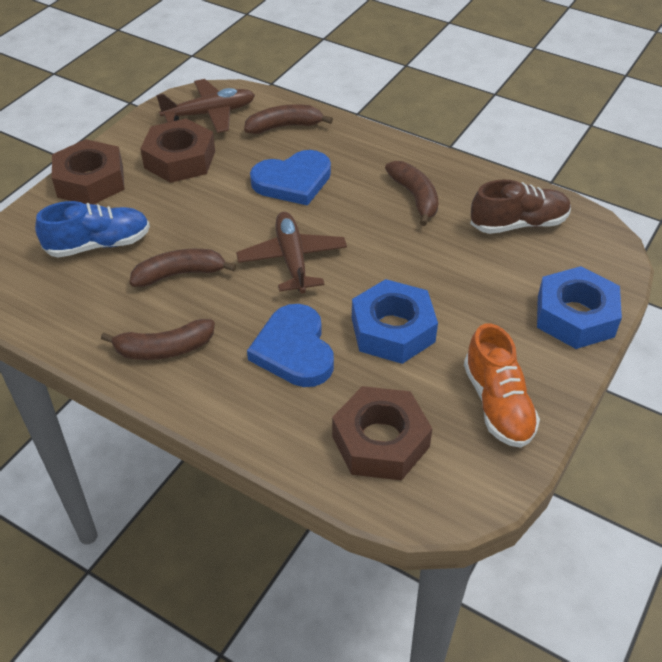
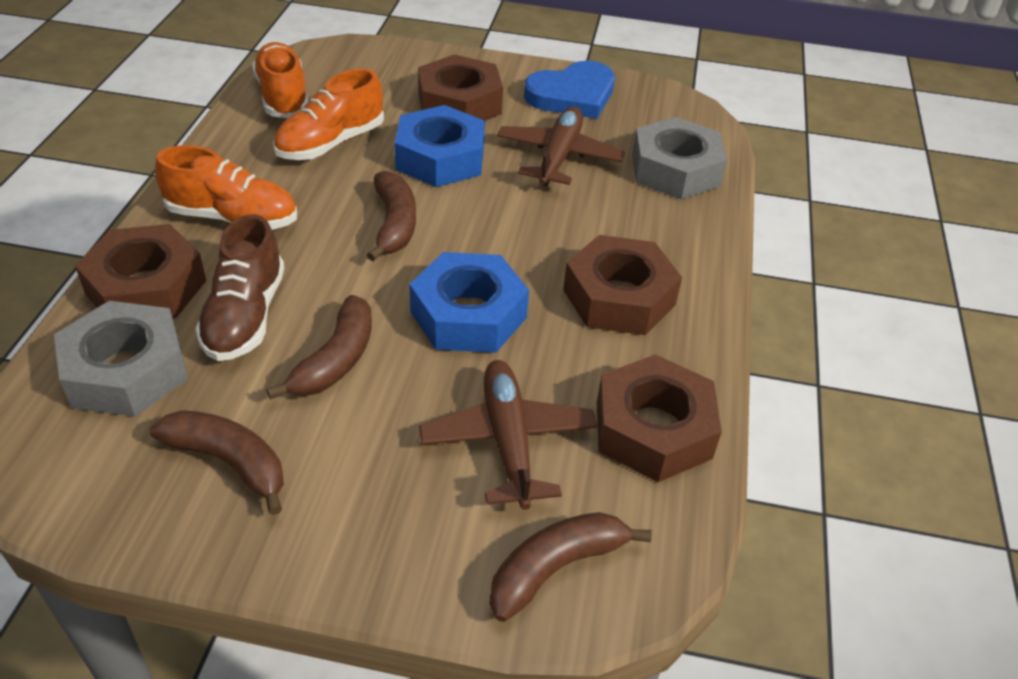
blue heart: 2 -> 1
blue shoe: 1 -> 0
brown nut: 3 -> 4
grey nut: 0 -> 2
orange shoe: 1 -> 3

